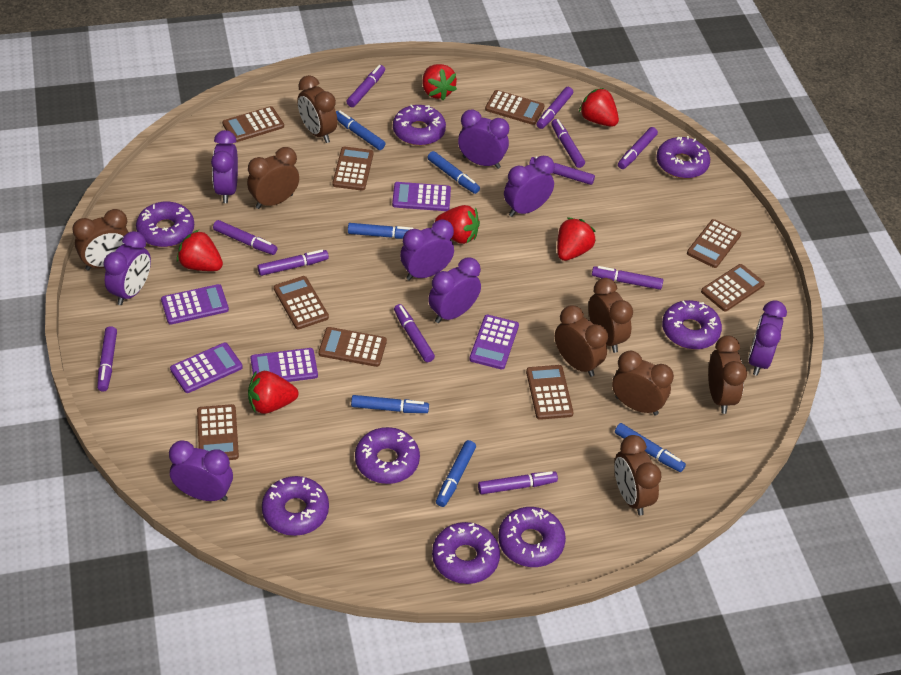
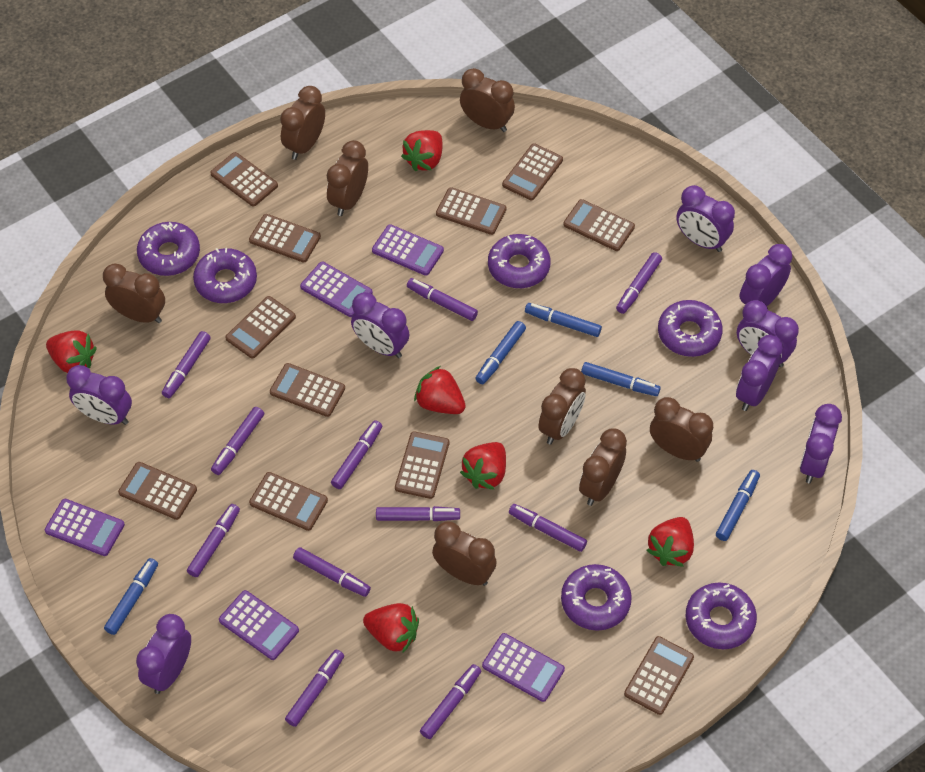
blue marker: 6 -> 5
brown calculator: 9 -> 11
purple donut: 8 -> 6

